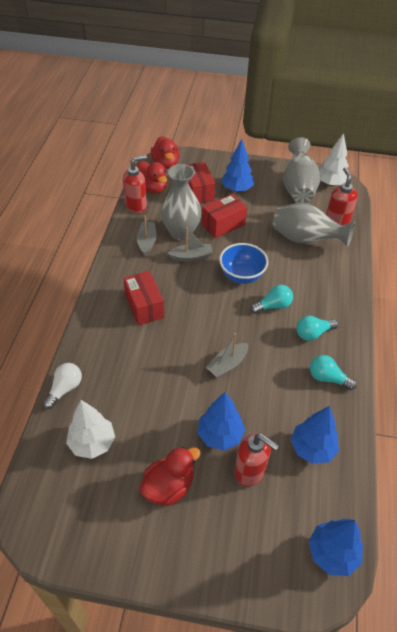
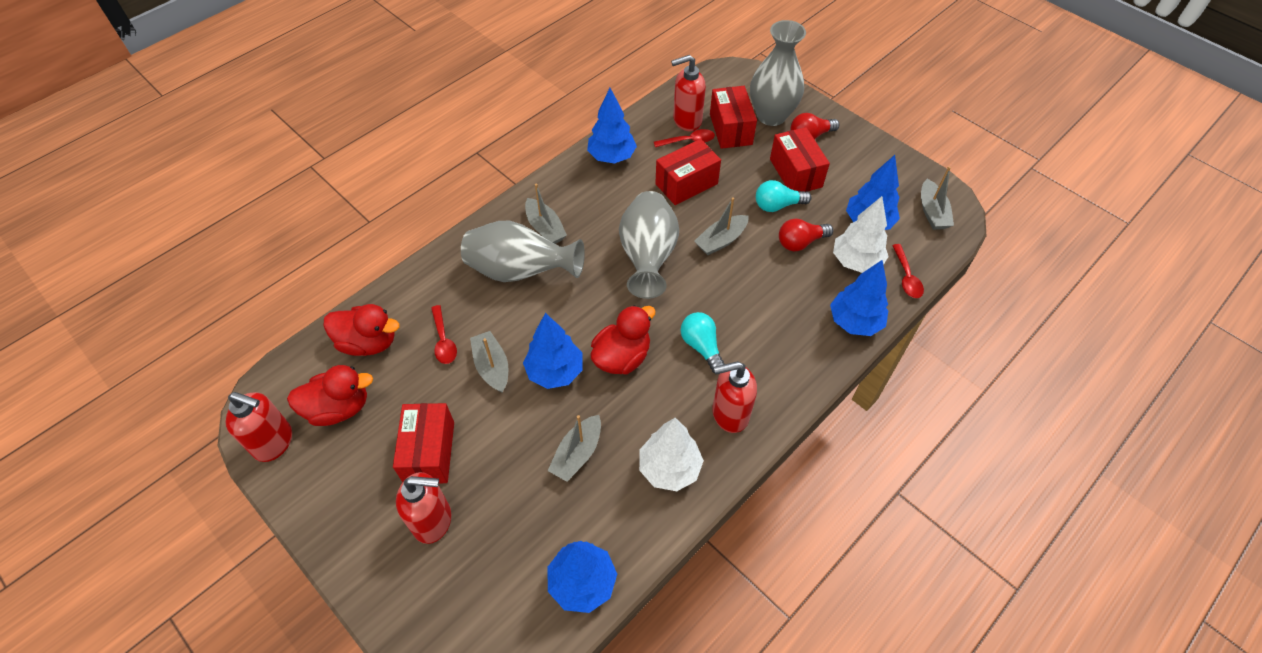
blue bowl: 1 -> 0
blue tree: 4 -> 5
grey boat: 3 -> 5
red box: 3 -> 4
red light bulb: 0 -> 2
red soap dispenser: 3 -> 4
red spoon: 0 -> 3
turquoise light bulb: 3 -> 2
white light bulb: 1 -> 0

